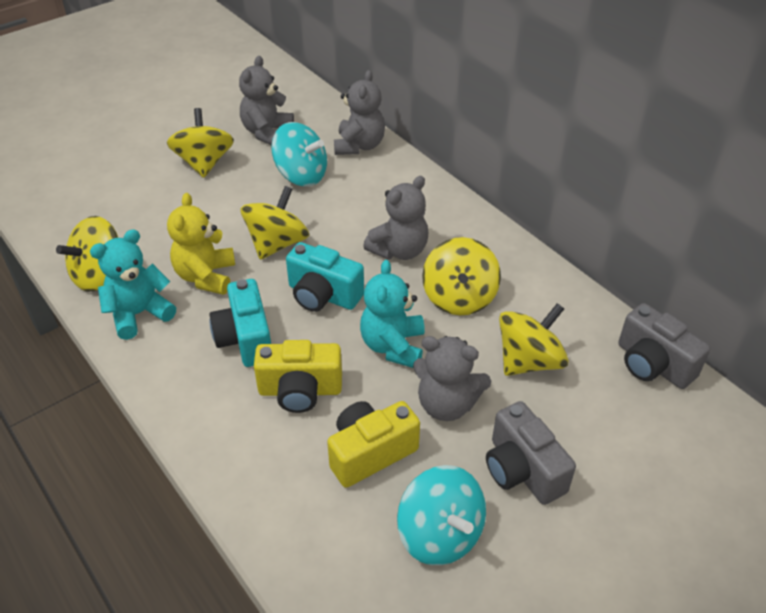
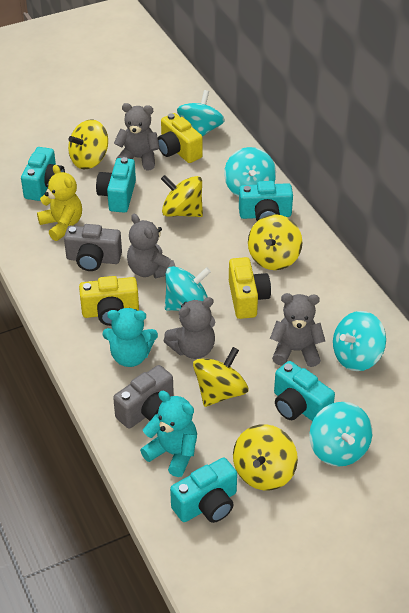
turquoise camera: 2 -> 5
turquoise spinning top: 2 -> 5
yellow camera: 2 -> 3

